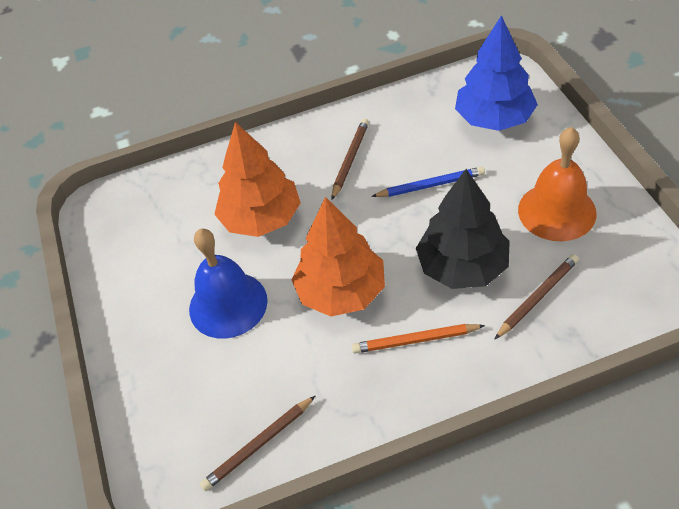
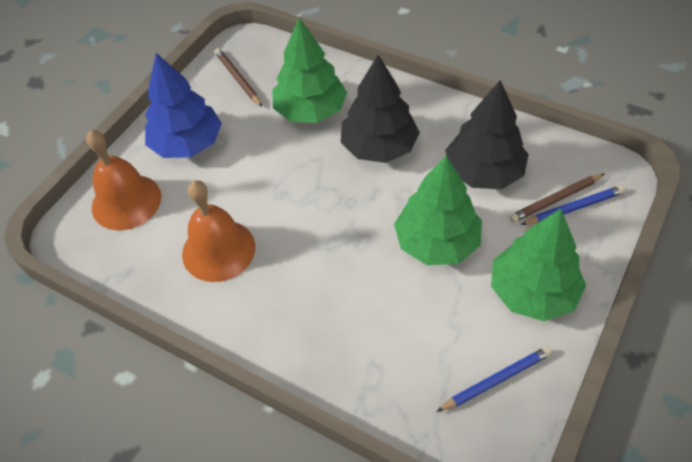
black tree: 1 -> 2
blue bell: 1 -> 0
blue pencil: 1 -> 2
brown pencil: 3 -> 2
green tree: 0 -> 3
orange bell: 1 -> 2
orange pencil: 1 -> 0
orange tree: 2 -> 0

